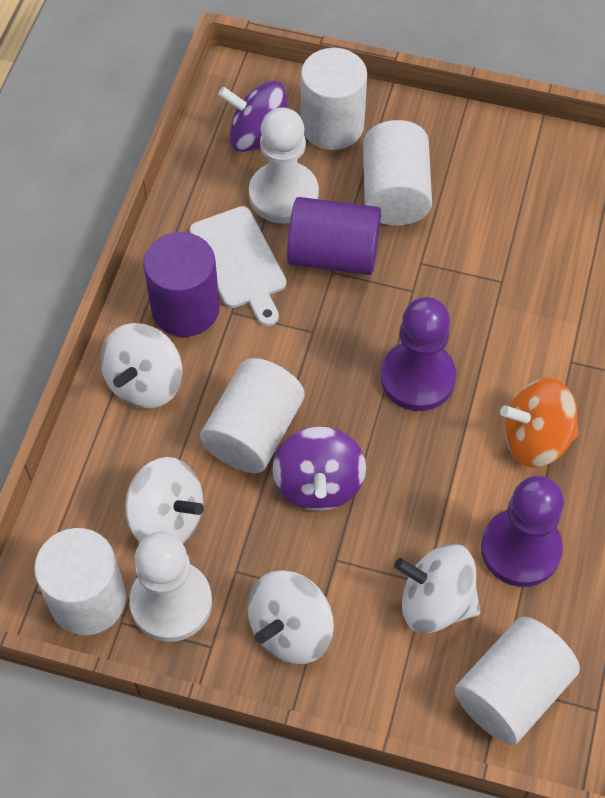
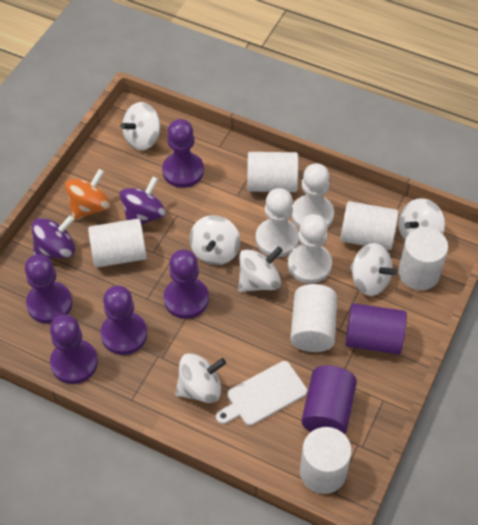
purple pawn: 2 -> 5
white cylinder: 5 -> 6
white pawn: 2 -> 3
white spinning top: 4 -> 6

